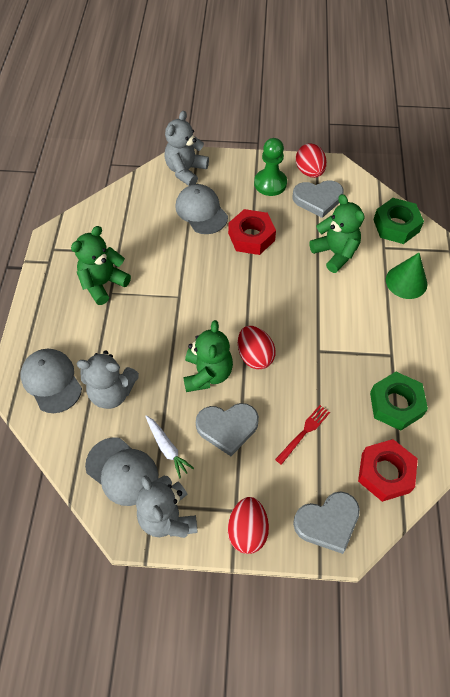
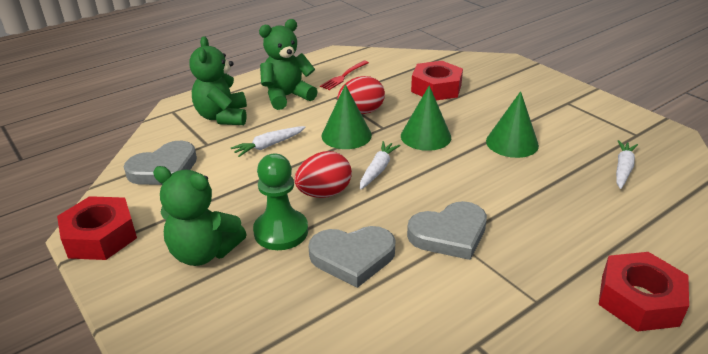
green cone: 1 -> 3
green nut: 2 -> 0
grey cap: 3 -> 0
grey teddy bear: 3 -> 0
red egg: 3 -> 2
red nut: 2 -> 3
white carrot: 1 -> 3

